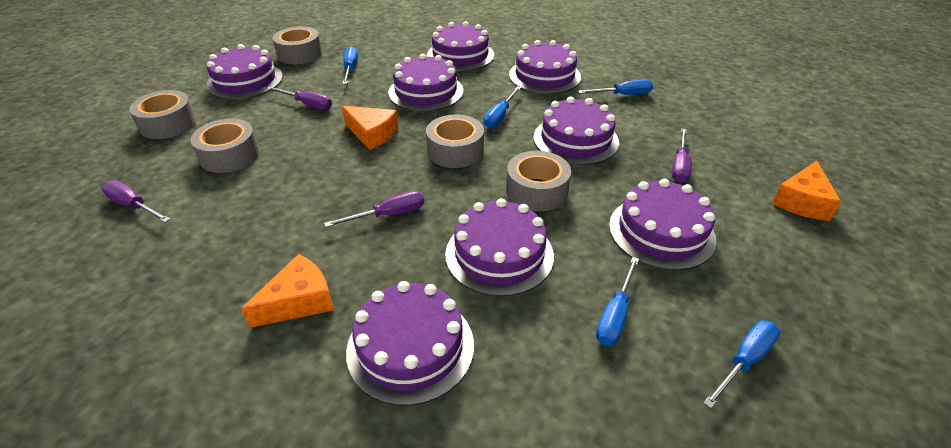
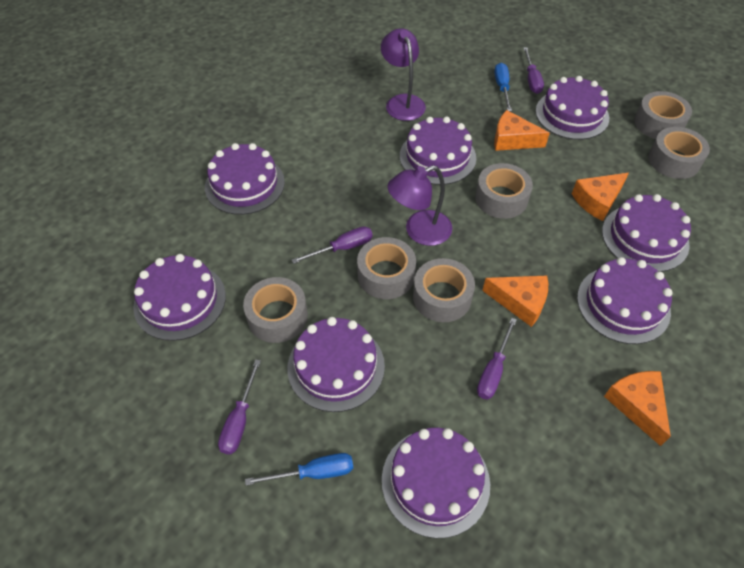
blue screwdriver: 5 -> 2
grey tape: 5 -> 6
orange cheese: 3 -> 4
purple lamp: 0 -> 2

